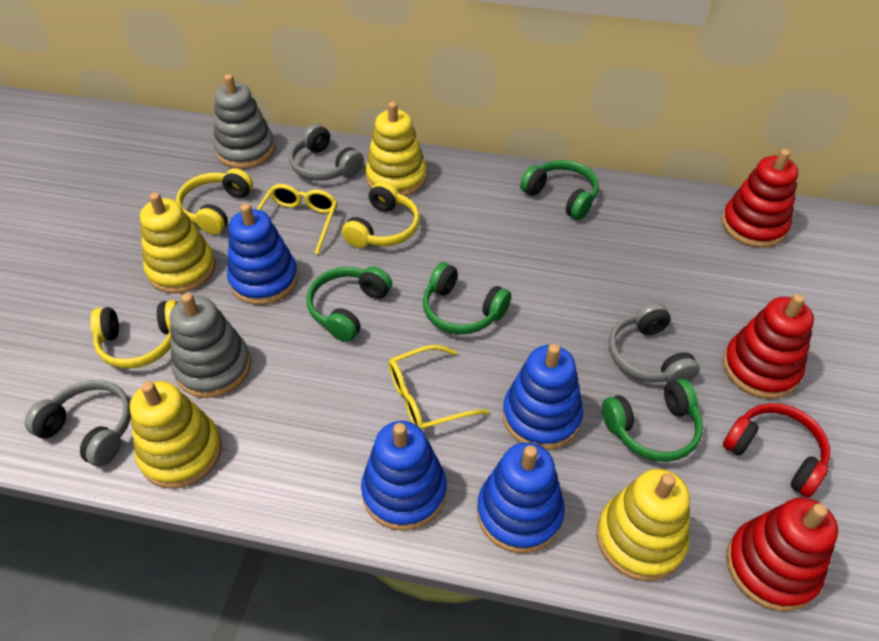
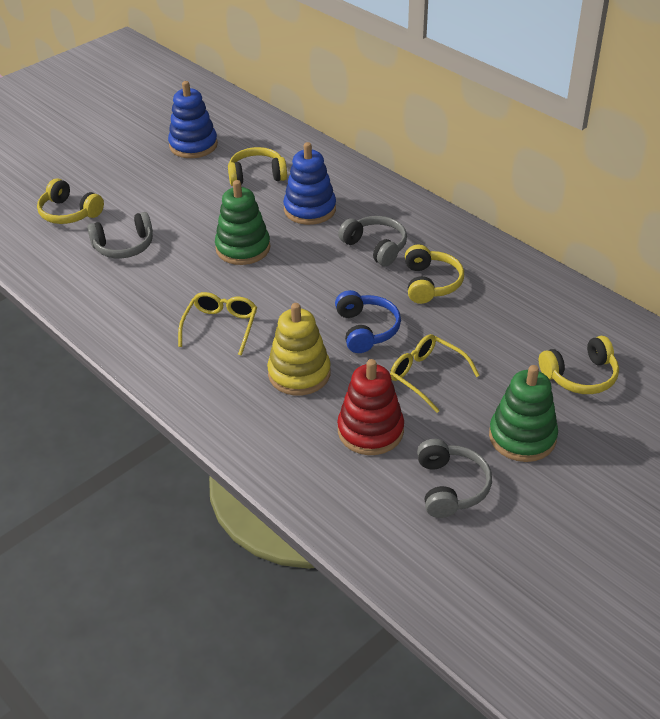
blue headphones: 0 -> 1
blue stacking toy: 4 -> 2
green headphones: 4 -> 0
green stacking toy: 0 -> 2
grey stacking toy: 2 -> 0
red headphones: 1 -> 0
red stacking toy: 3 -> 1
yellow headphones: 3 -> 4
yellow stacking toy: 4 -> 1

